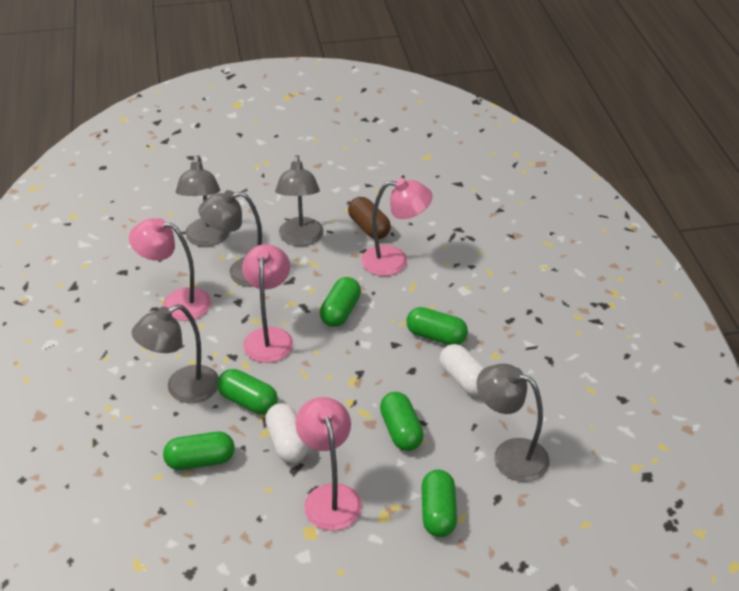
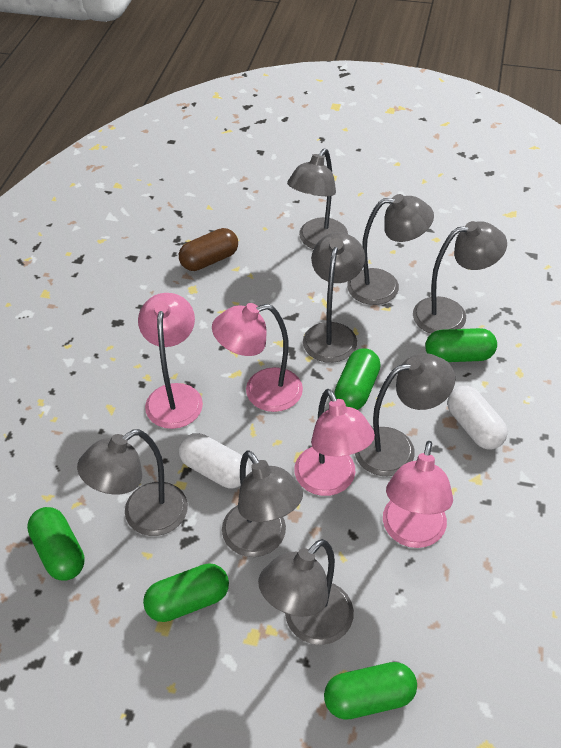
green capsule: 6 -> 5
grey lamp: 5 -> 8

